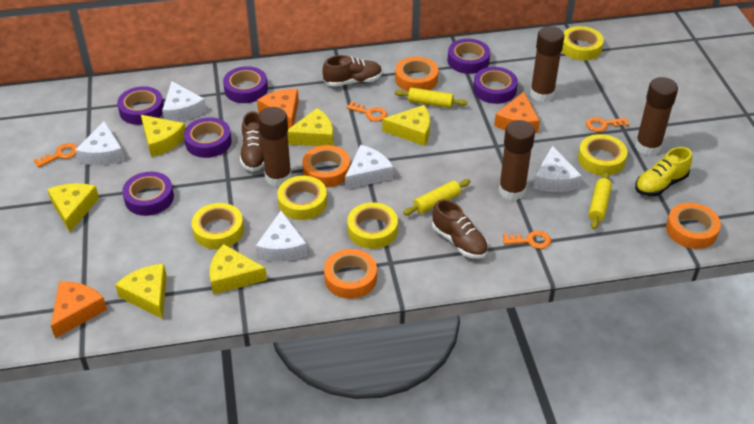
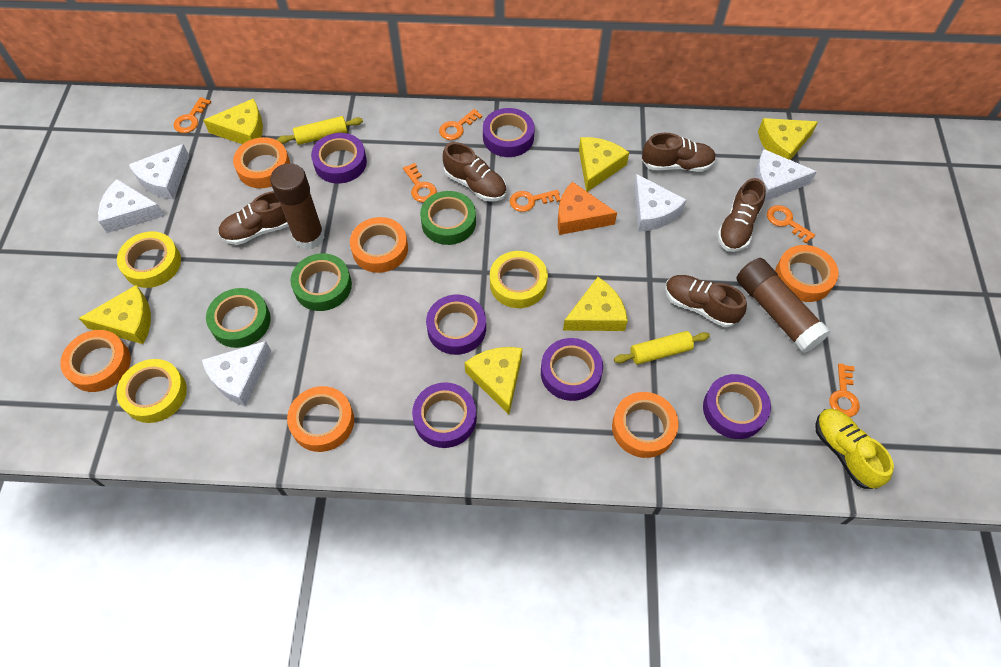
brown glue stick: 4 -> 2
brown shoe: 3 -> 5
green tape: 0 -> 3
orange cheese: 3 -> 1
orange key: 4 -> 6
orange tape: 4 -> 6
yellow rolling pin: 3 -> 2
yellow tape: 5 -> 3

